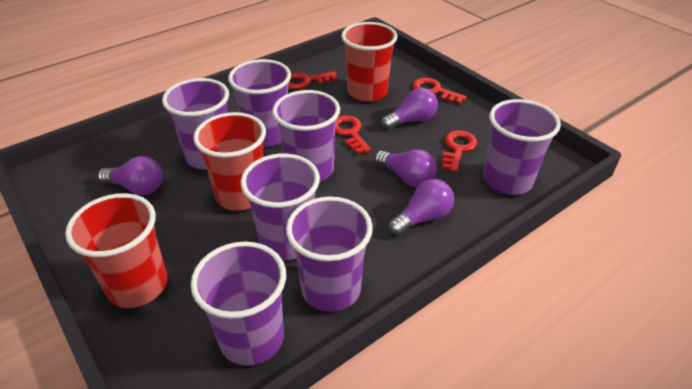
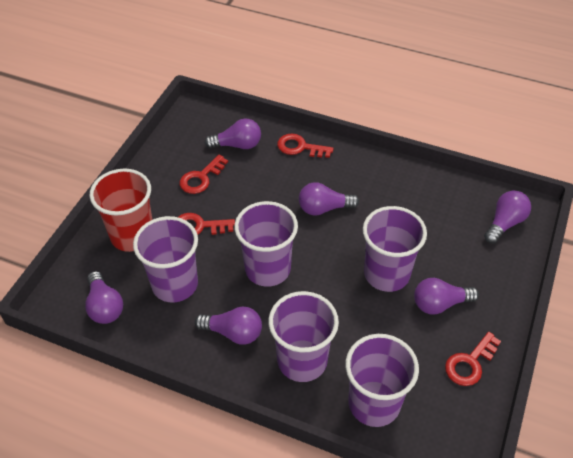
purple cup: 7 -> 5
purple light bulb: 4 -> 6
red cup: 3 -> 1

